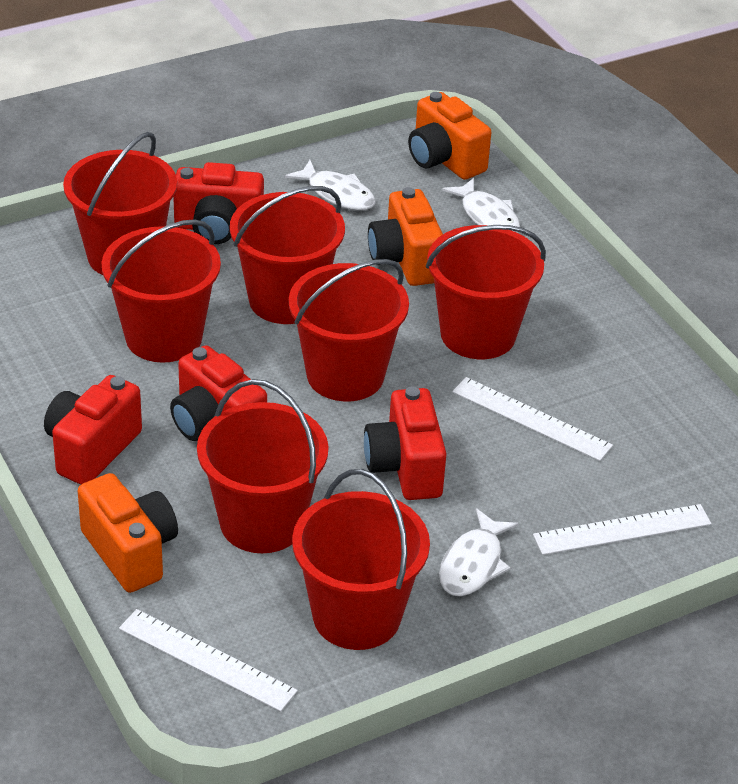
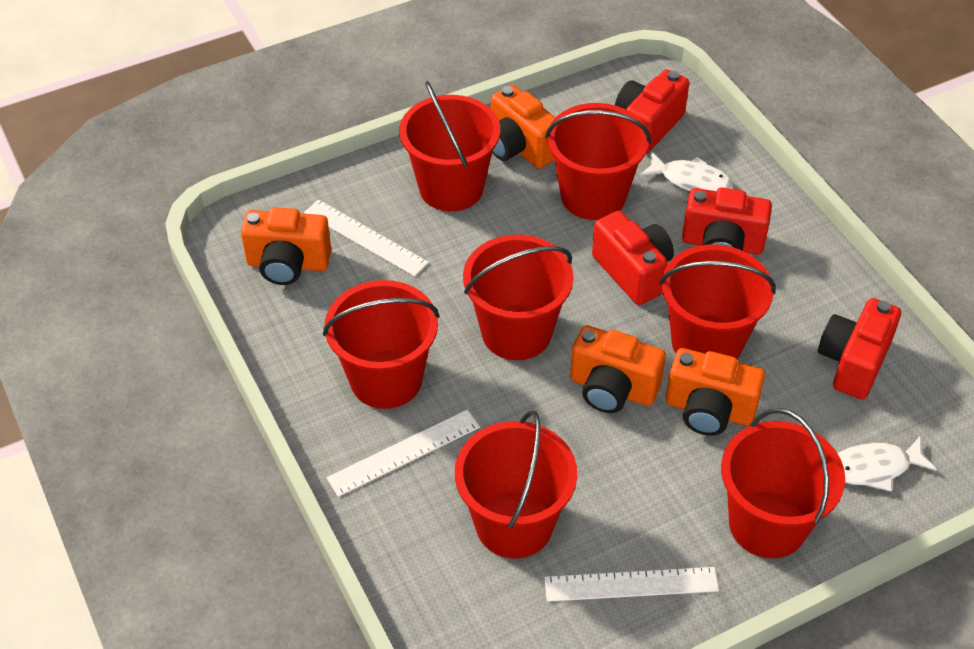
orange camera: 3 -> 4
white fish: 3 -> 2

